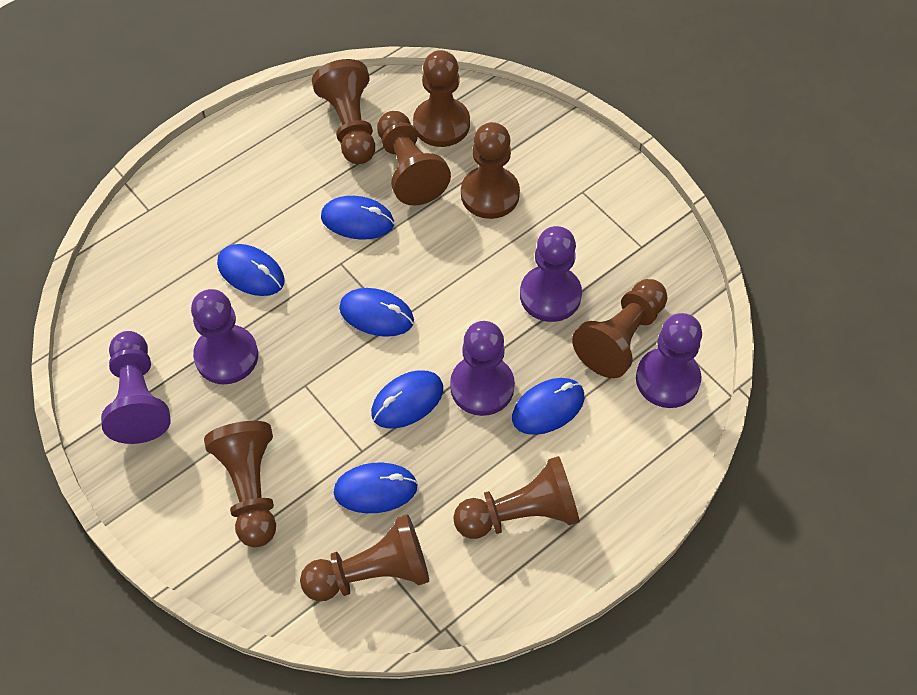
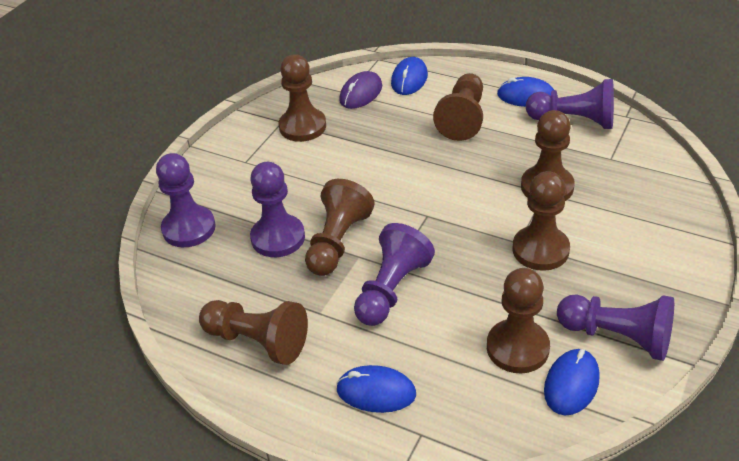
blue mouse: 6 -> 4
brown pawn: 8 -> 7
purple mouse: 0 -> 1

